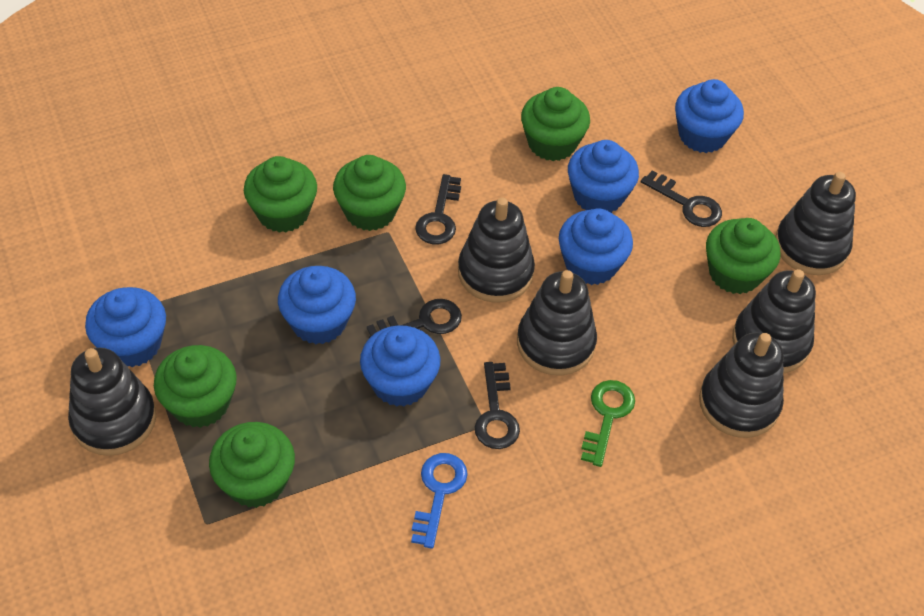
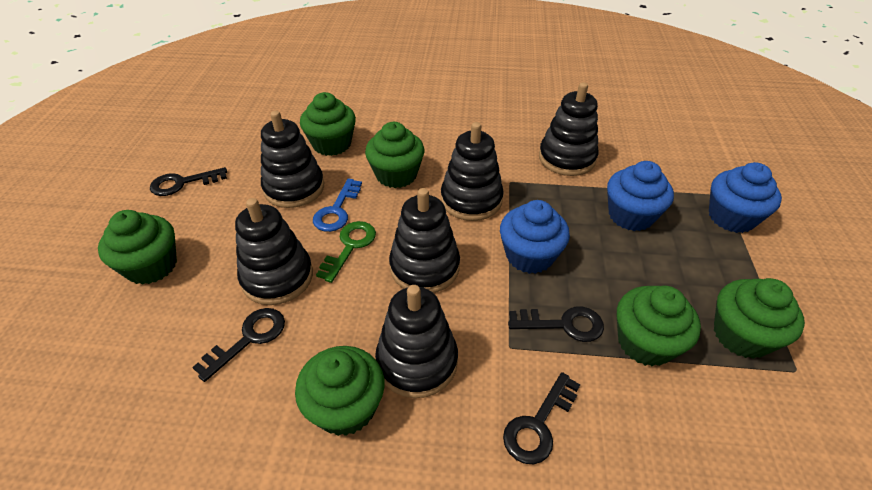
blue cupcake: 6 -> 3

